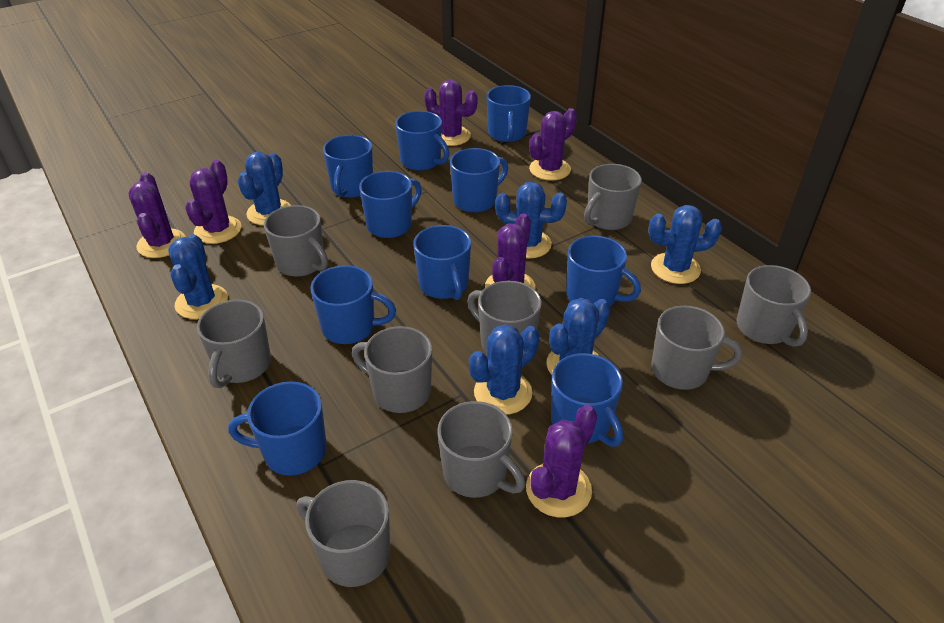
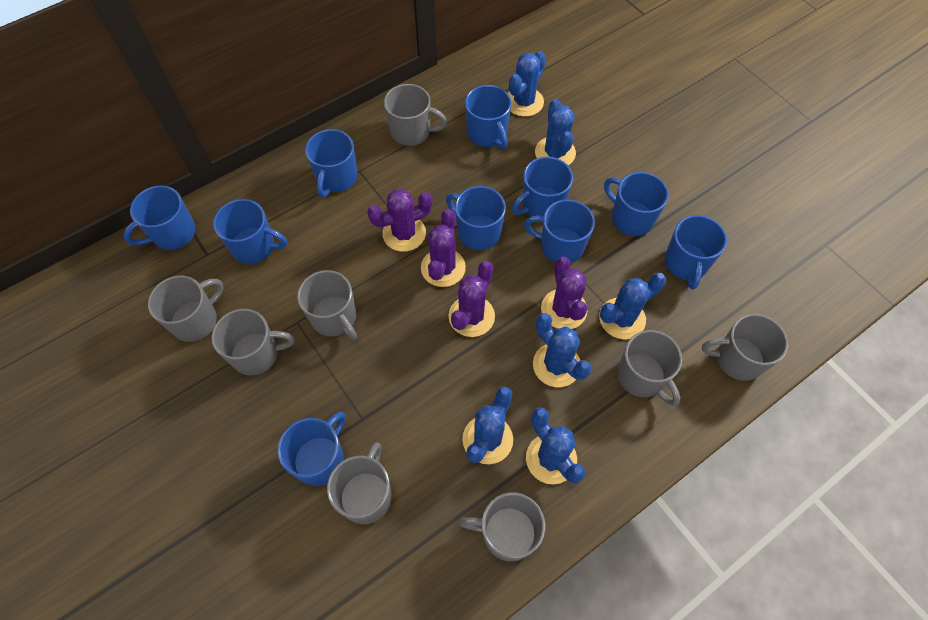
grey mug: 9 -> 8
purple cactus: 6 -> 4

